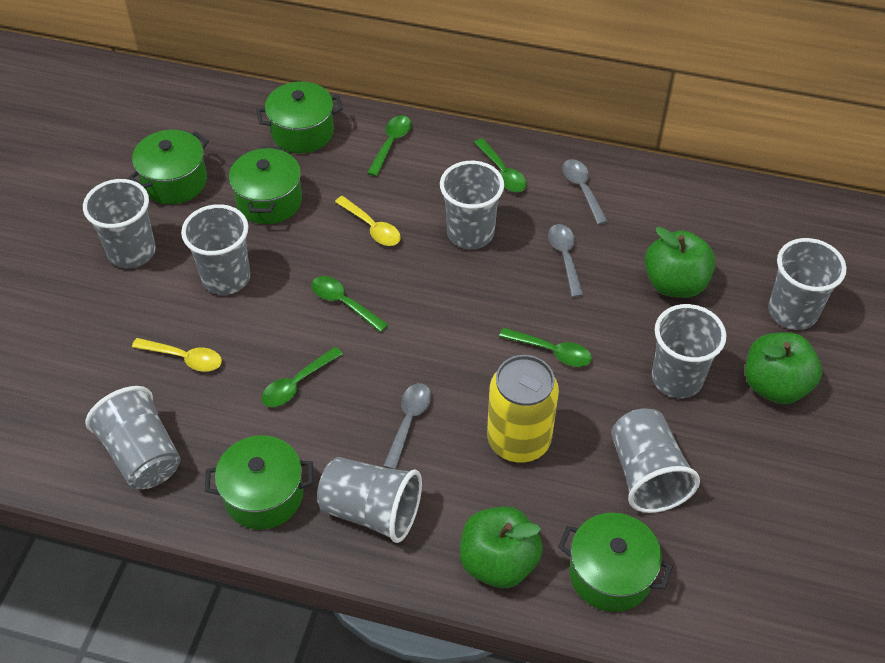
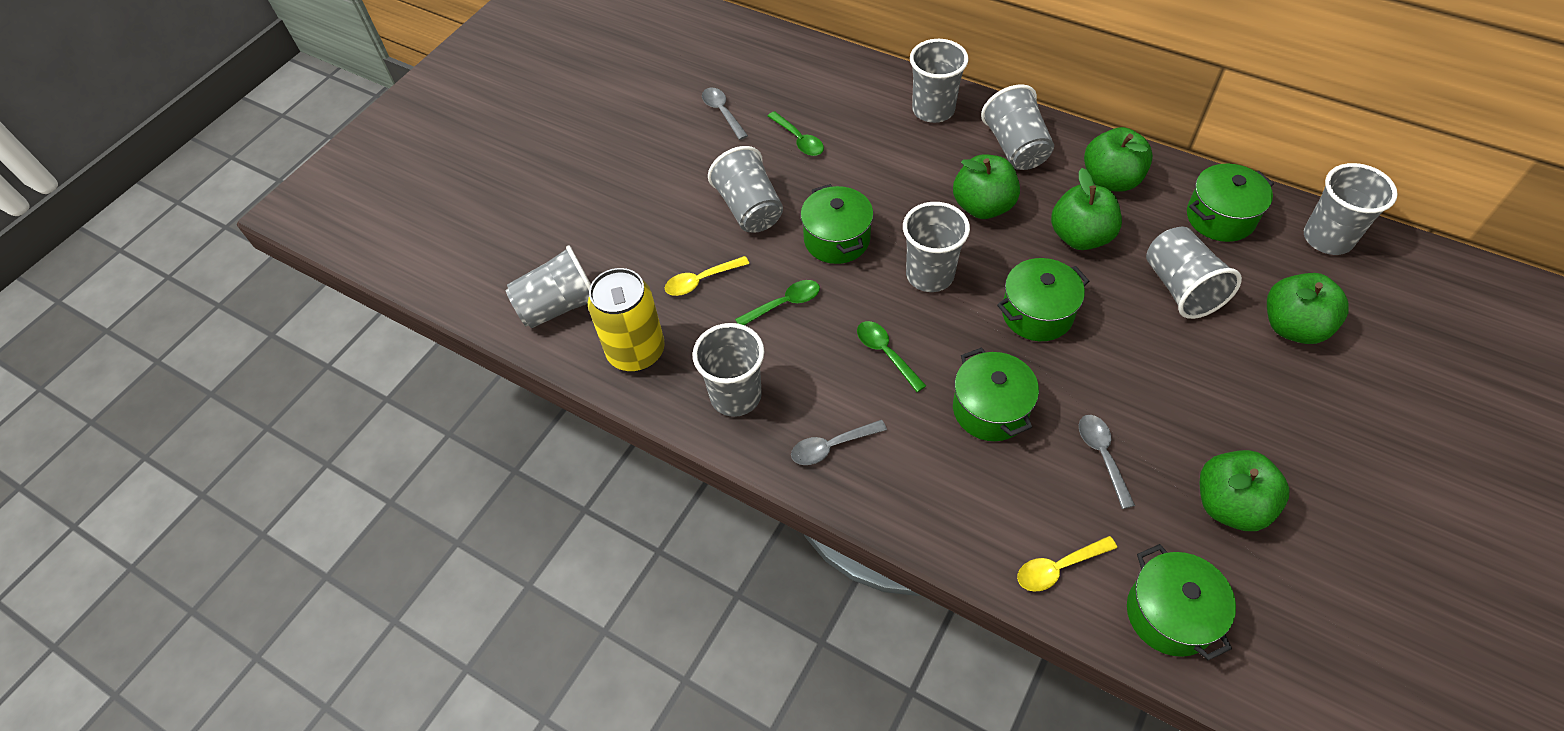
green apple: 3 -> 5
green spoon: 5 -> 3

